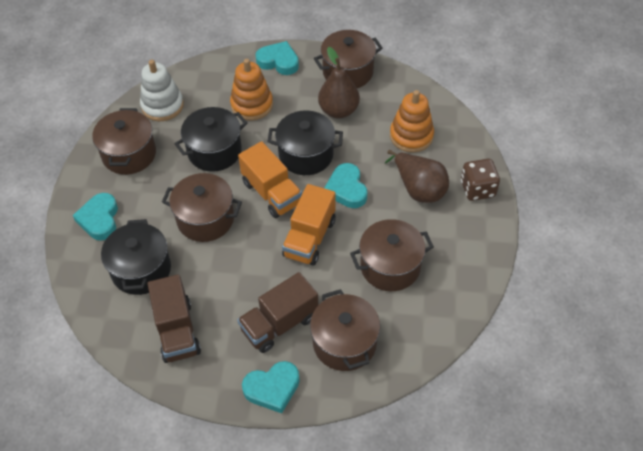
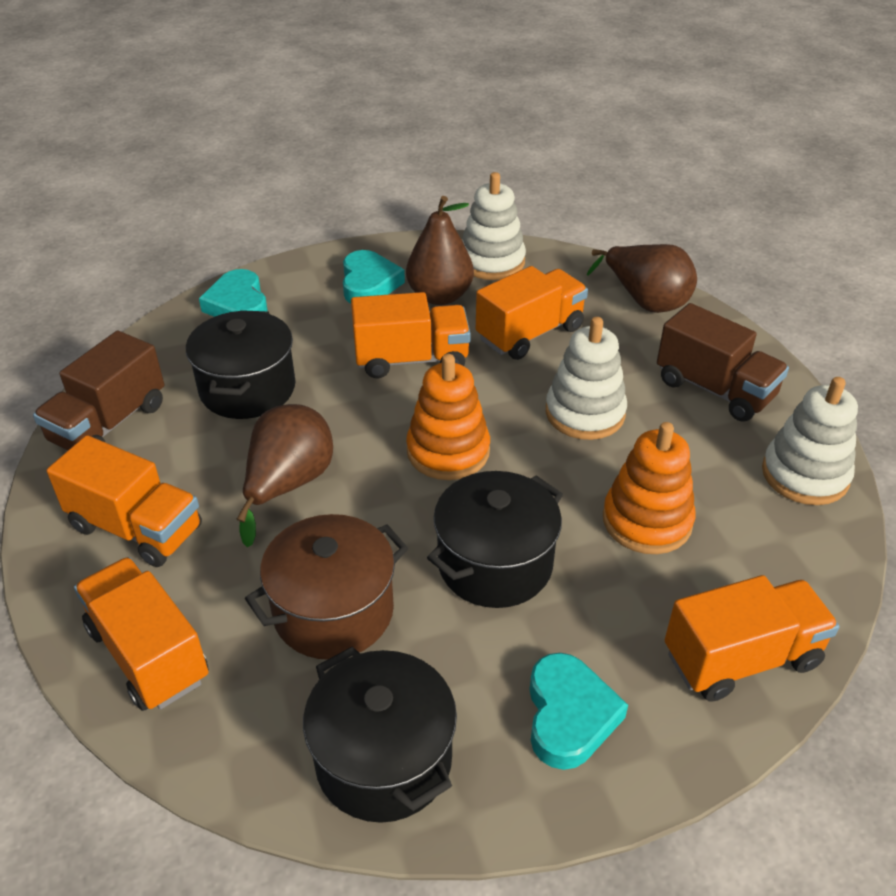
brown dice: 1 -> 0
brown pear: 2 -> 3
brown pot: 5 -> 1
orange truck: 2 -> 5
turquoise heart: 4 -> 3
white stacking toy: 1 -> 3

